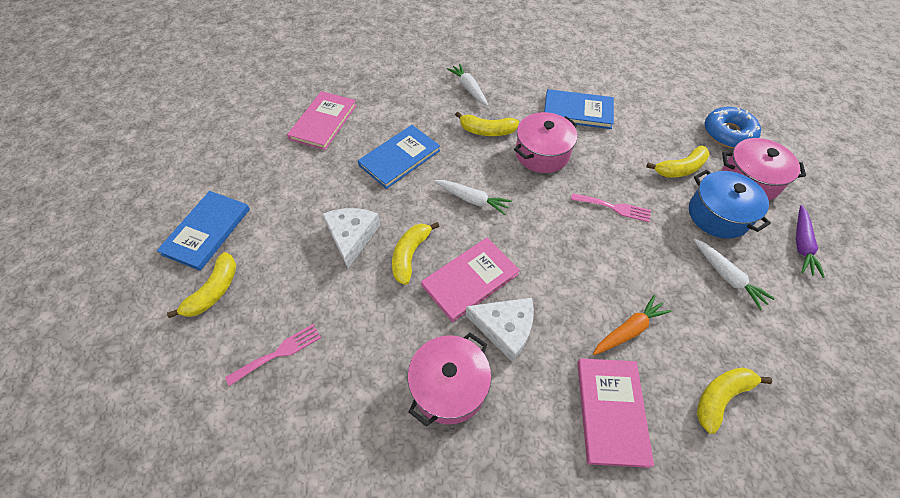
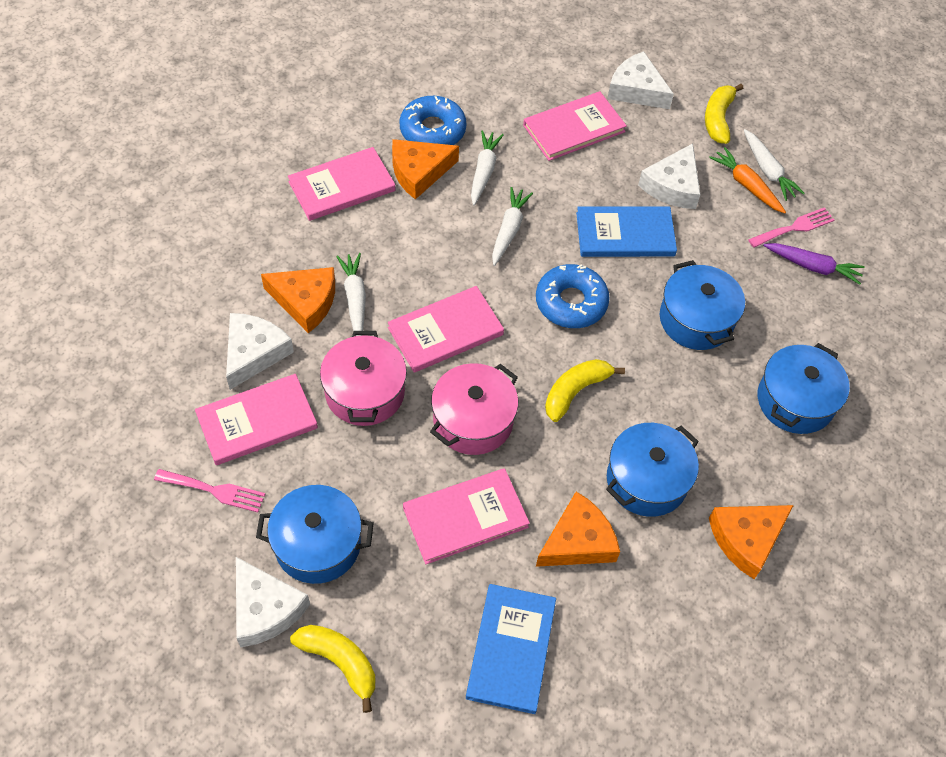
blue book: 3 -> 2
blue donut: 1 -> 2
blue pot: 1 -> 4
orange cheese: 0 -> 4
pink book: 3 -> 5
pink pot: 3 -> 2
white carrot: 3 -> 4
white cheese: 2 -> 4
yellow banana: 5 -> 3

